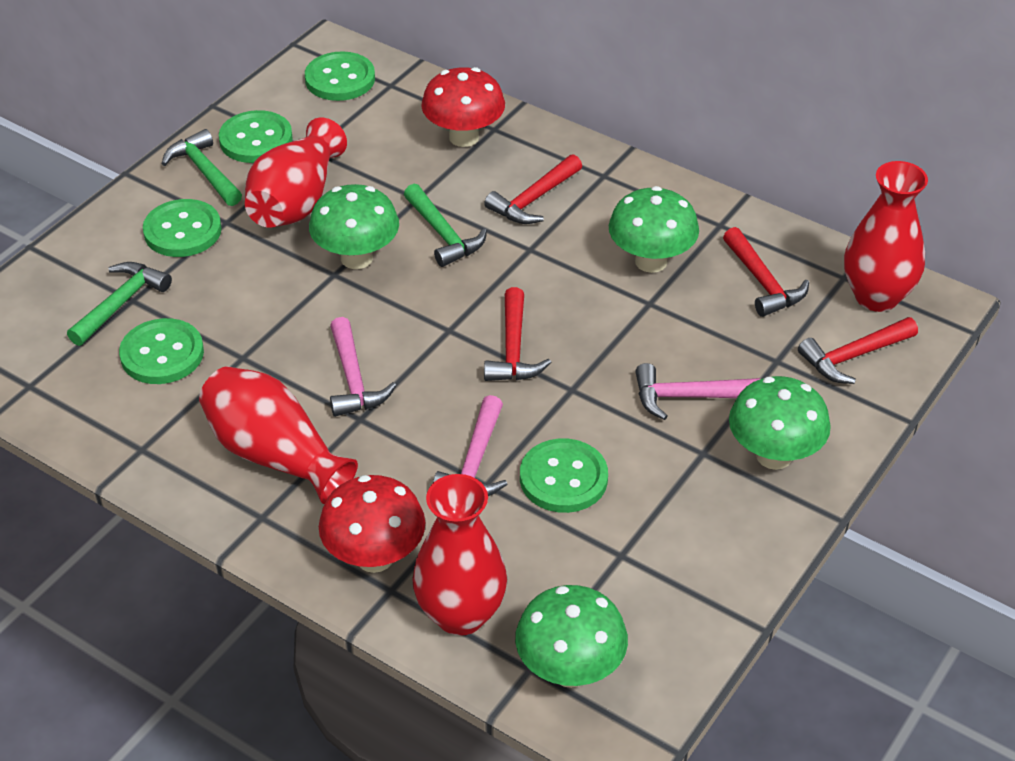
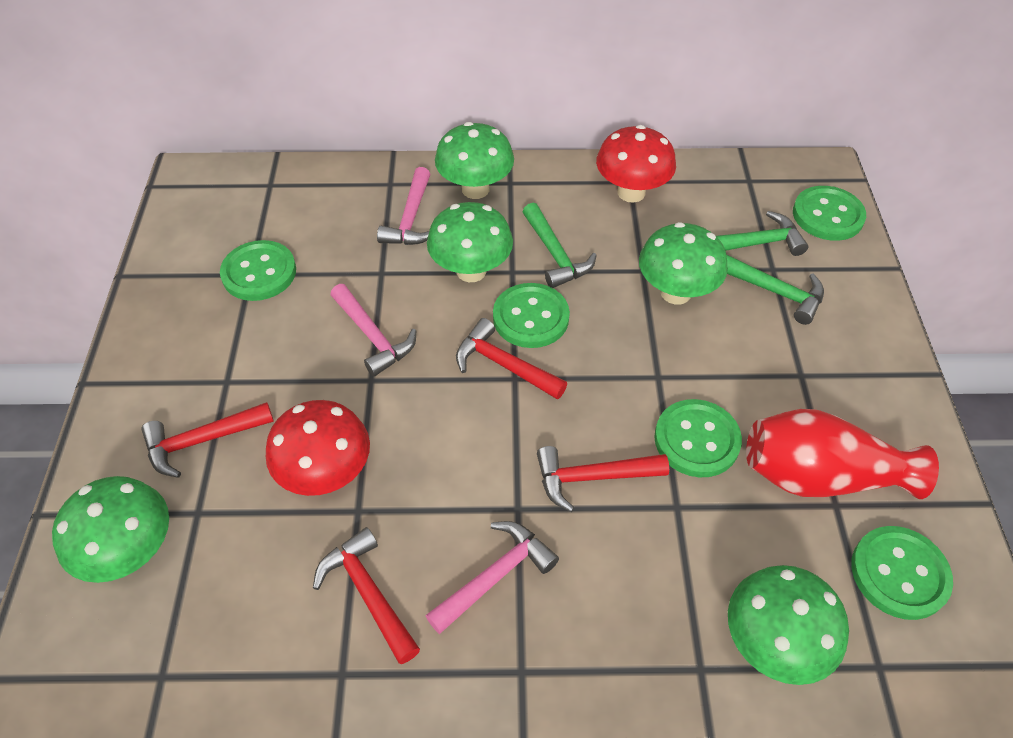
green mushroom: 4 -> 5
red vase: 4 -> 1

